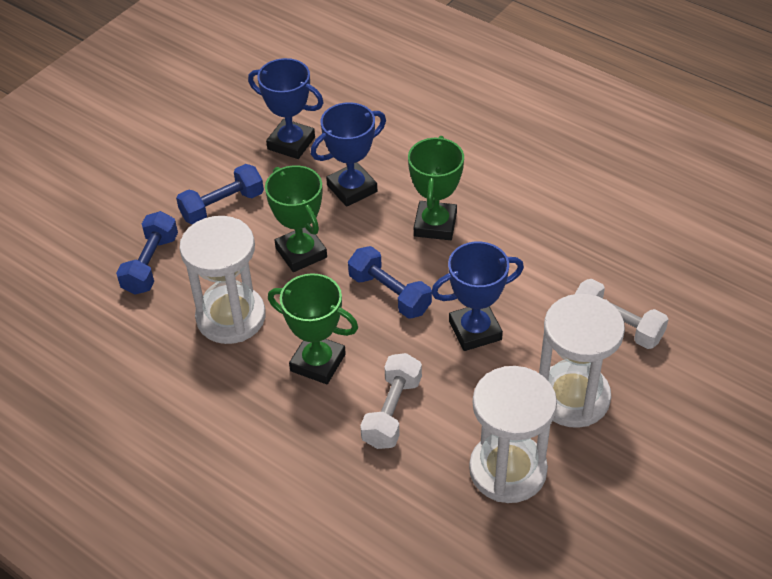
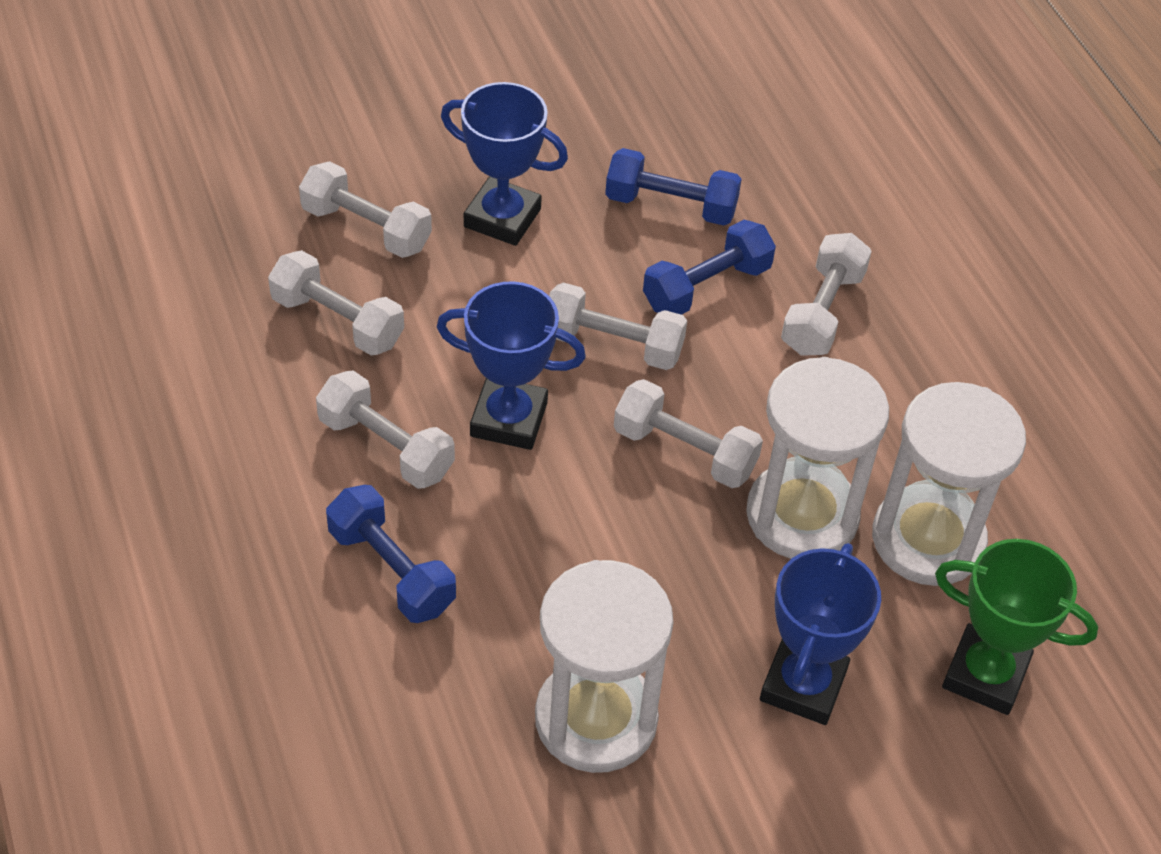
green trophy: 3 -> 1
white dumbbell: 2 -> 6

